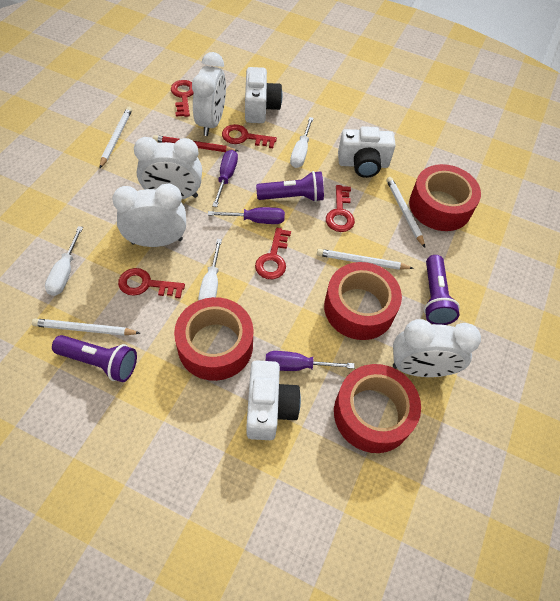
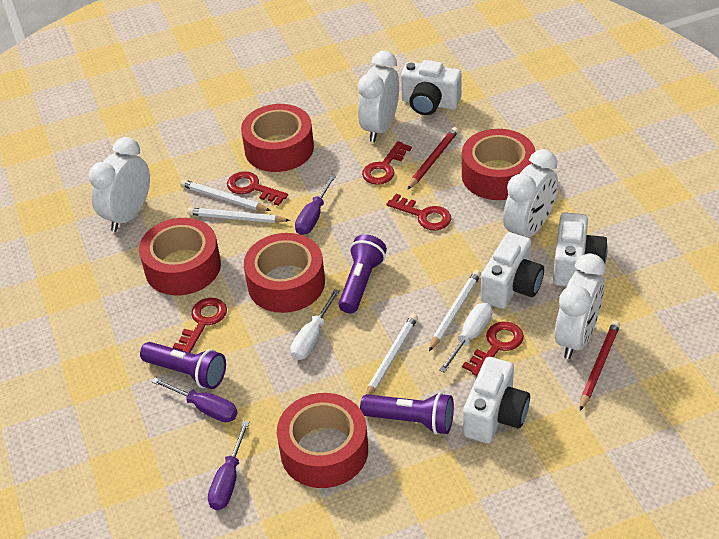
red pencil: 1 -> 2
red tape: 4 -> 5
white camera: 3 -> 4
white screwdriver: 3 -> 2

